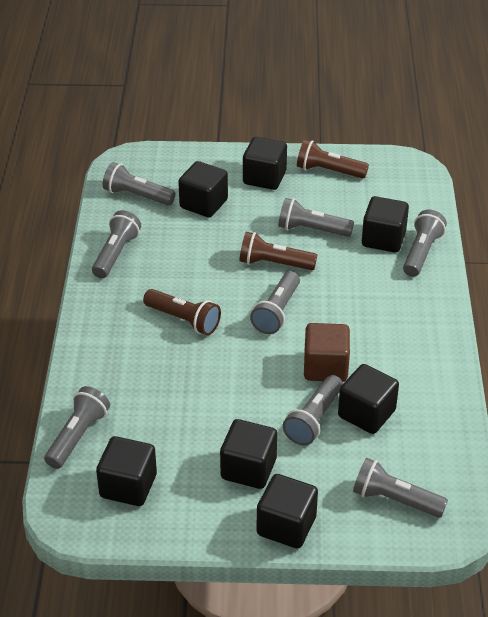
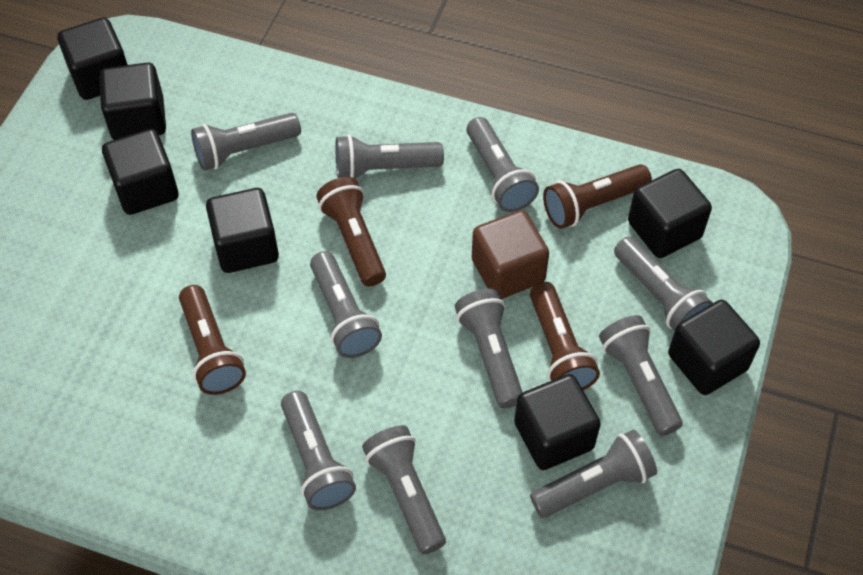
brown flashlight: 3 -> 4
grey flashlight: 8 -> 10

